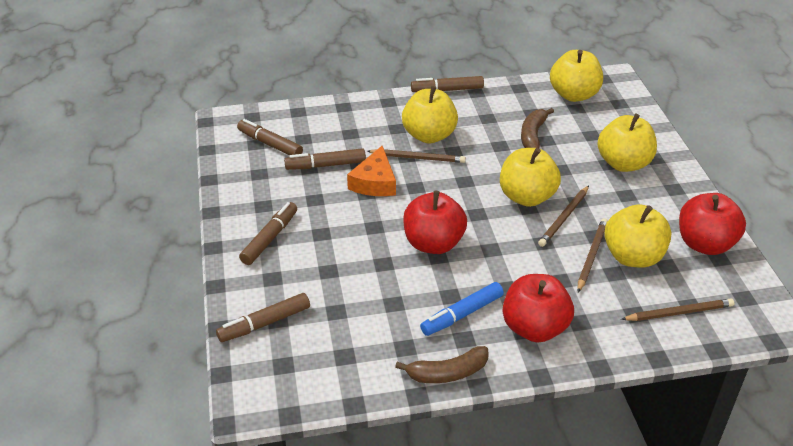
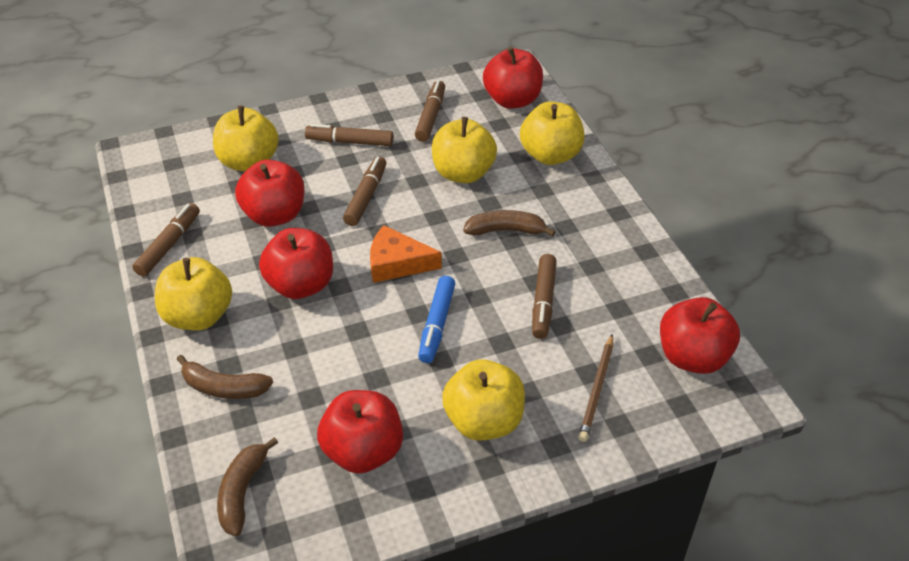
brown banana: 2 -> 3
brown pencil: 4 -> 1
red apple: 3 -> 5

